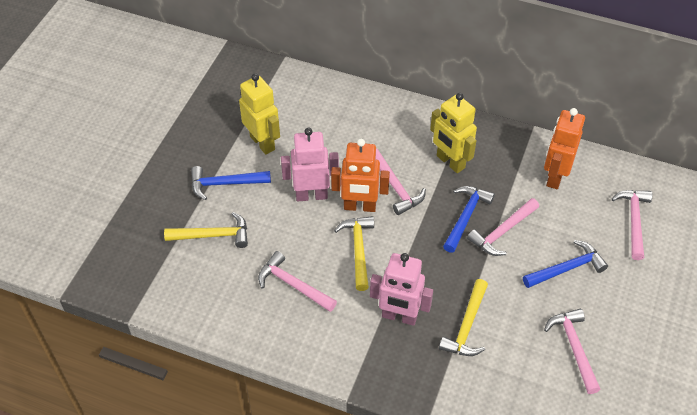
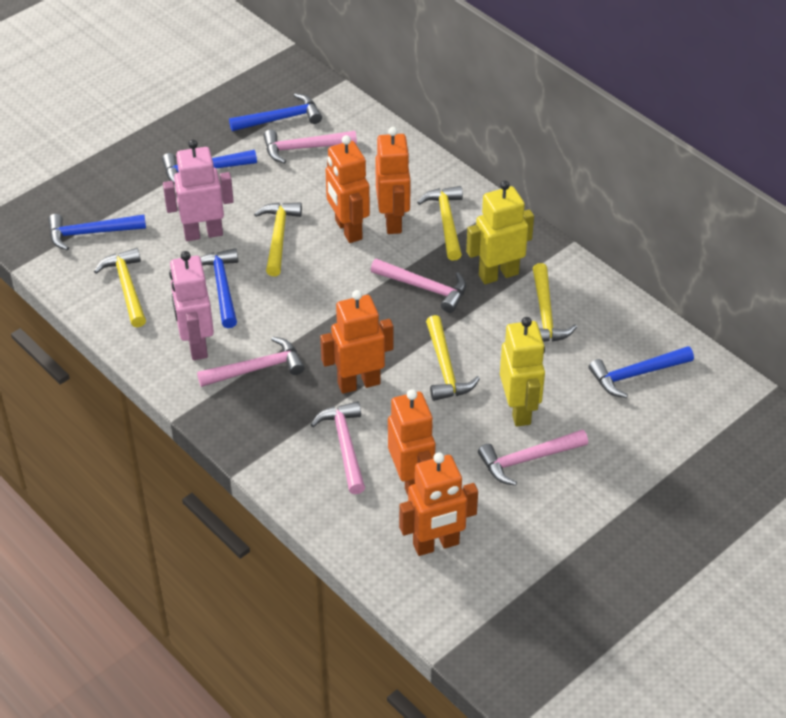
blue hammer: 3 -> 5
orange robot: 2 -> 5
yellow hammer: 3 -> 5

